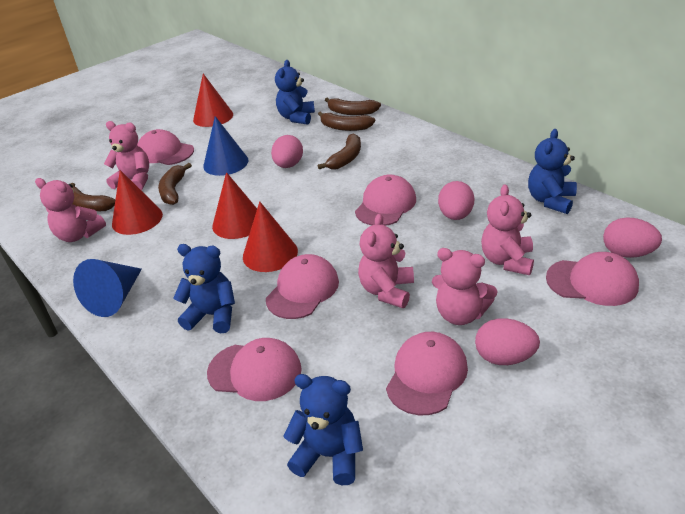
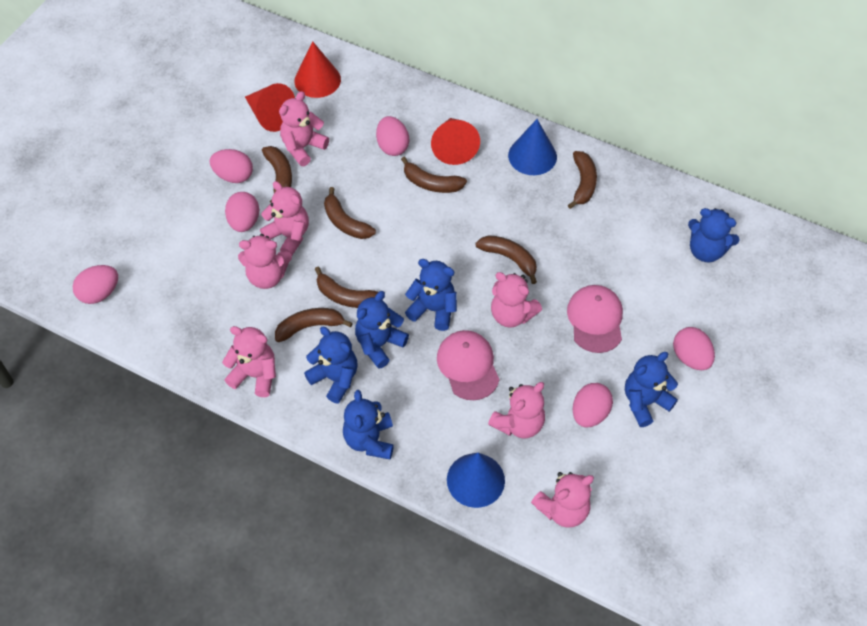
blue teddy bear: 4 -> 6
brown banana: 5 -> 7
pink cap: 6 -> 2
pink egg: 4 -> 6
pink teddy bear: 5 -> 7
red cone: 4 -> 3

